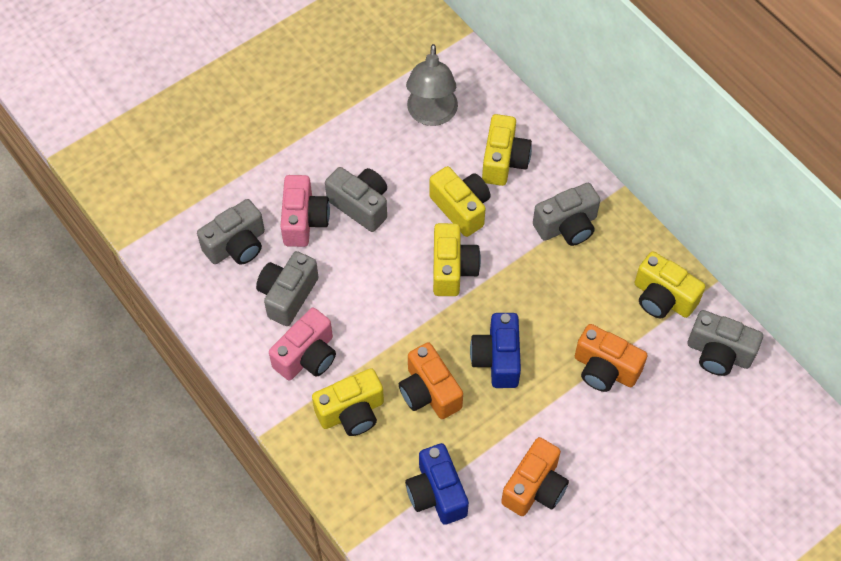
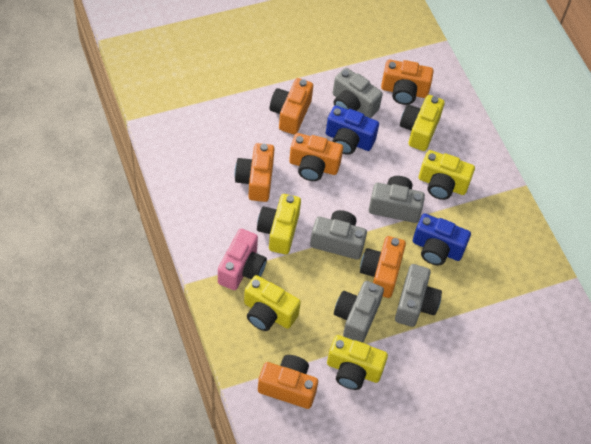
grey lamp: 1 -> 0
orange camera: 3 -> 6
pink camera: 2 -> 1

